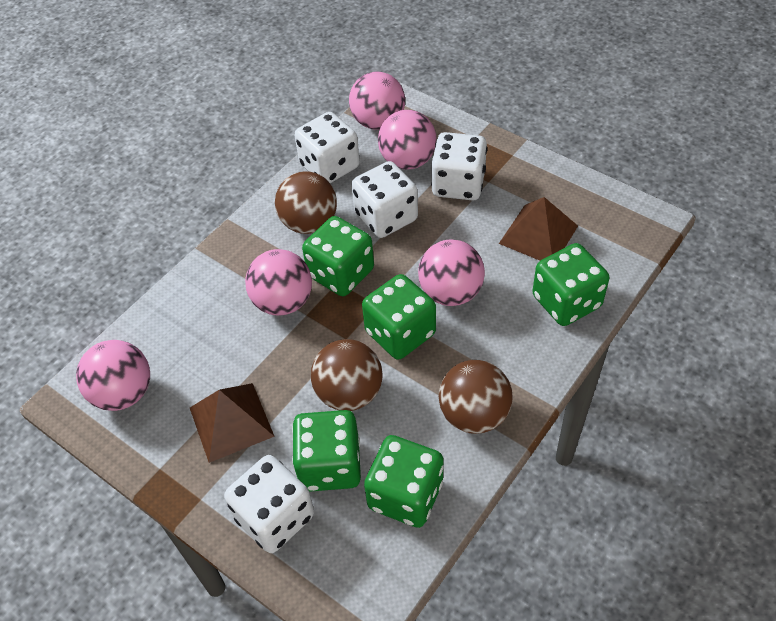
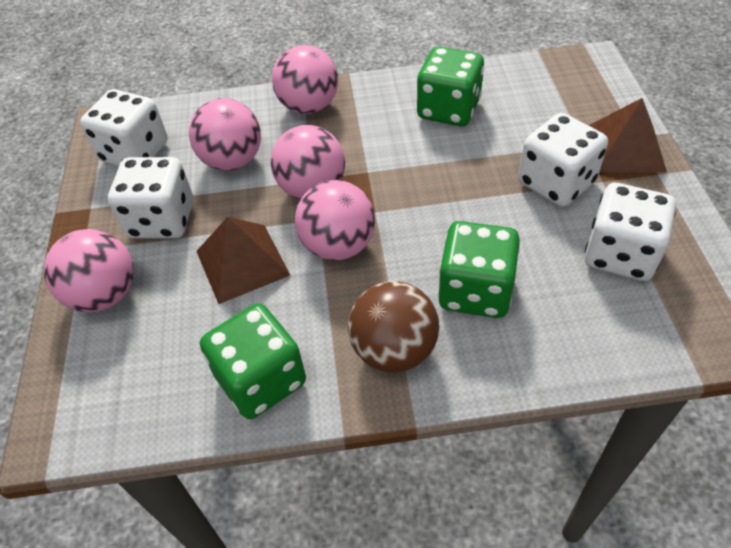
brown ball: 3 -> 1
green dice: 5 -> 3

